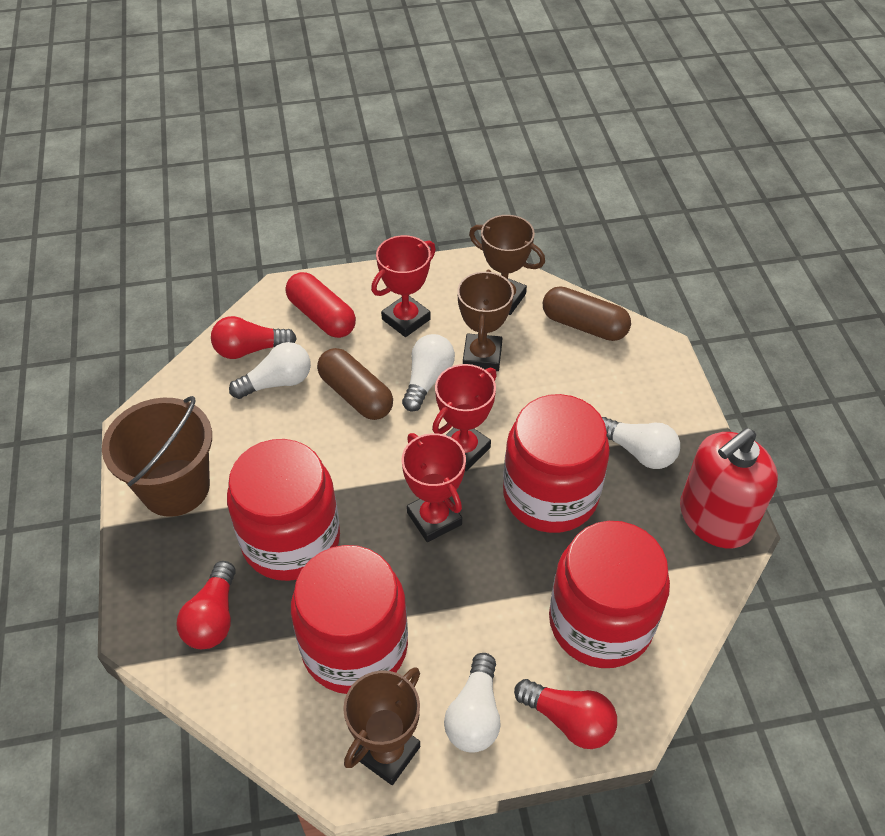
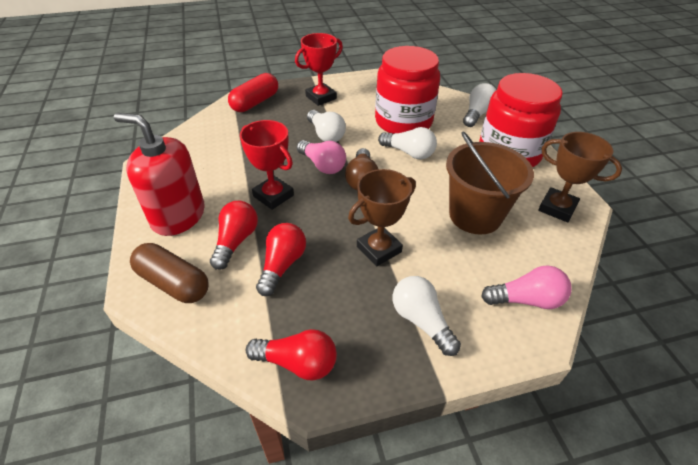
brown capsule: 2 -> 1
brown light bulb: 0 -> 1
brown trophy: 3 -> 2
pink light bulb: 0 -> 2
red jar: 4 -> 2
red trophy: 3 -> 2

